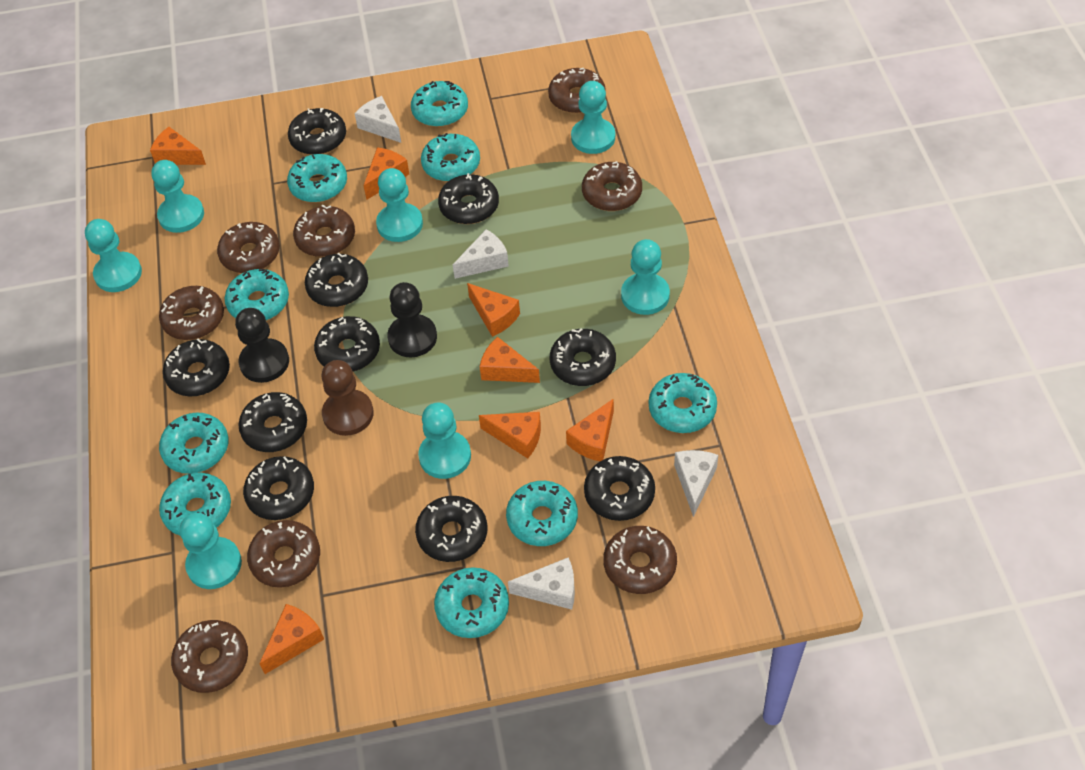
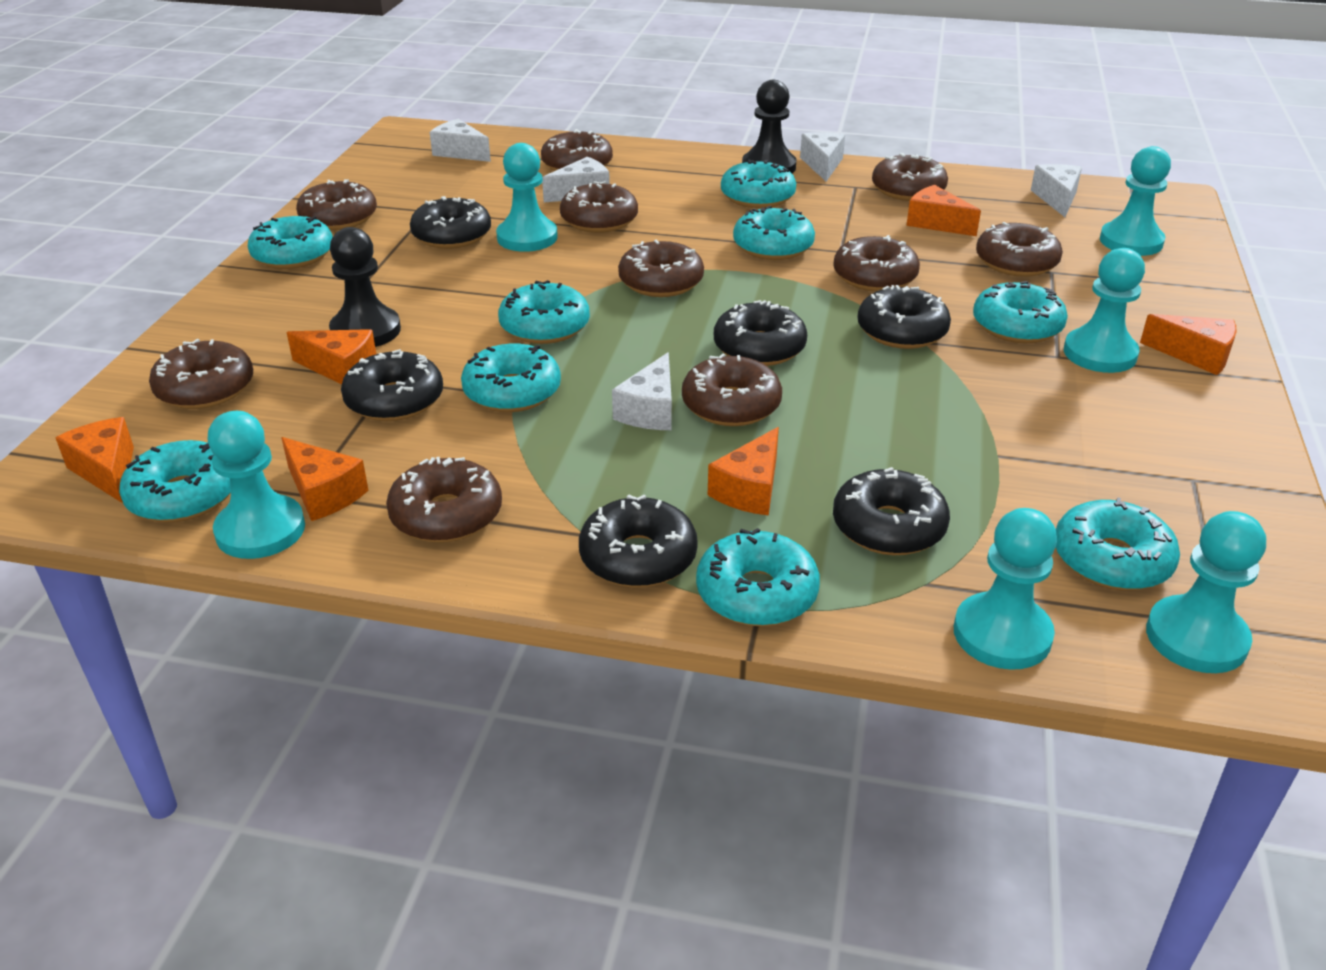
black donut: 10 -> 6
brown donut: 8 -> 10
brown pawn: 1 -> 0
orange cheese: 7 -> 6
turquoise pawn: 7 -> 6
white cheese: 4 -> 5

